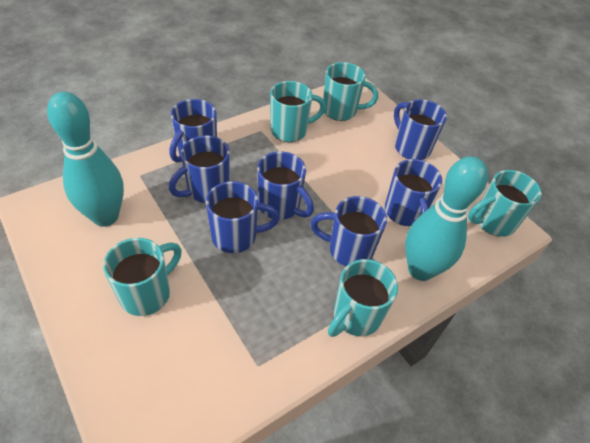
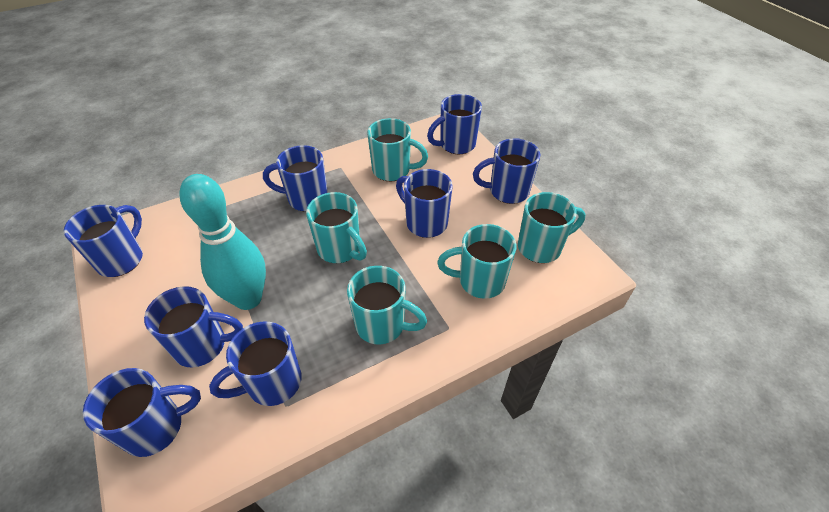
blue mug: 7 -> 8
turquoise bowling pin: 2 -> 1

